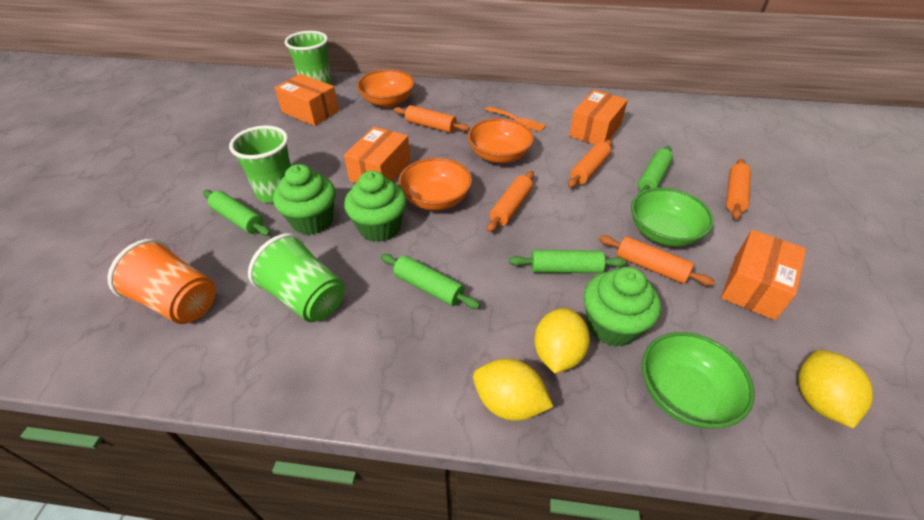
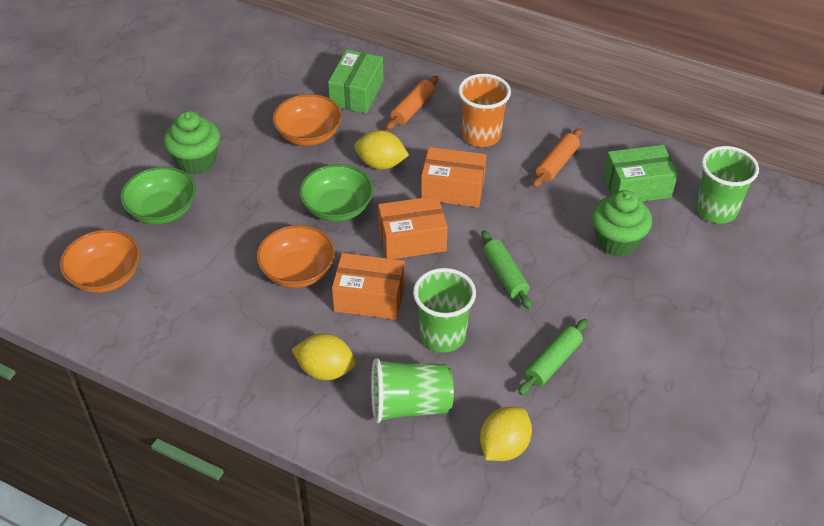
green box: 0 -> 2
green cupcake: 3 -> 2
green rolling pin: 4 -> 2
orange box: 4 -> 3
orange fork: 1 -> 0
orange rolling pin: 5 -> 2

